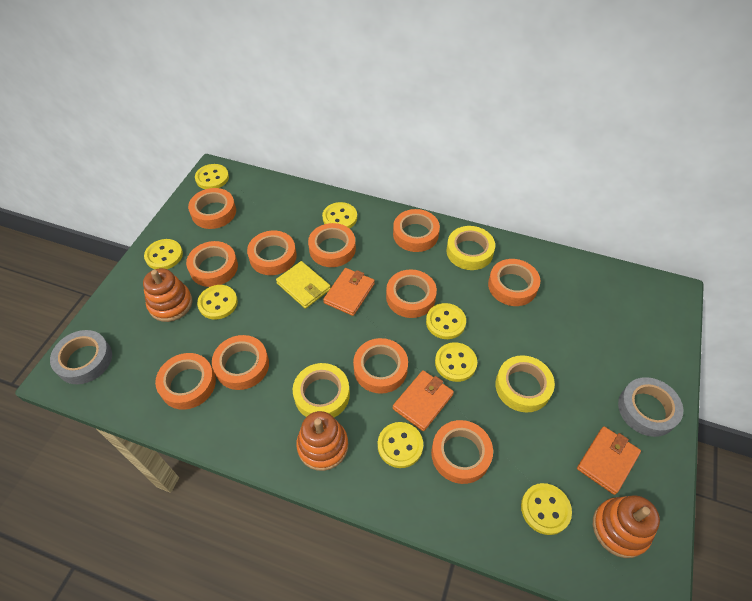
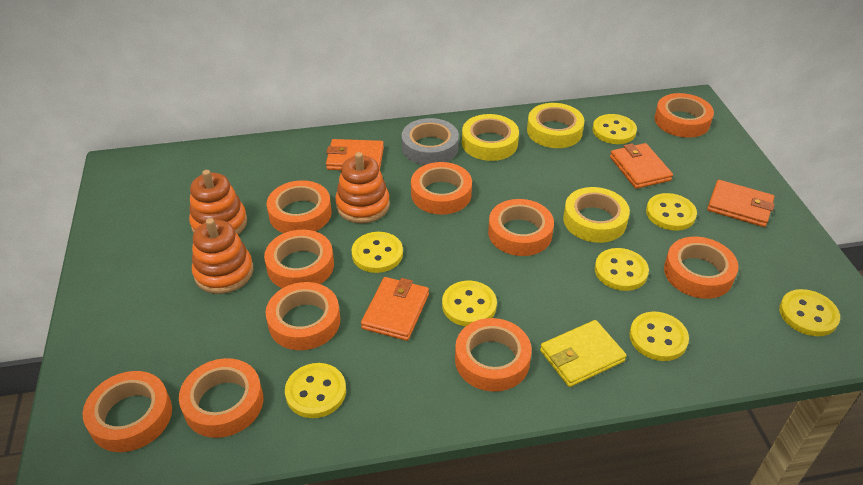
grey tape: 2 -> 1
orange tape: 11 -> 10
orange wallet: 3 -> 4

